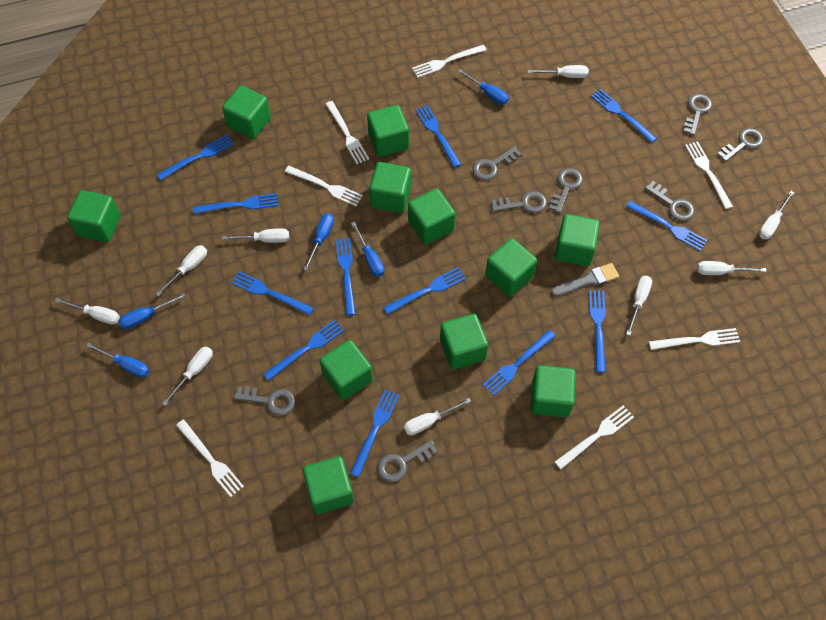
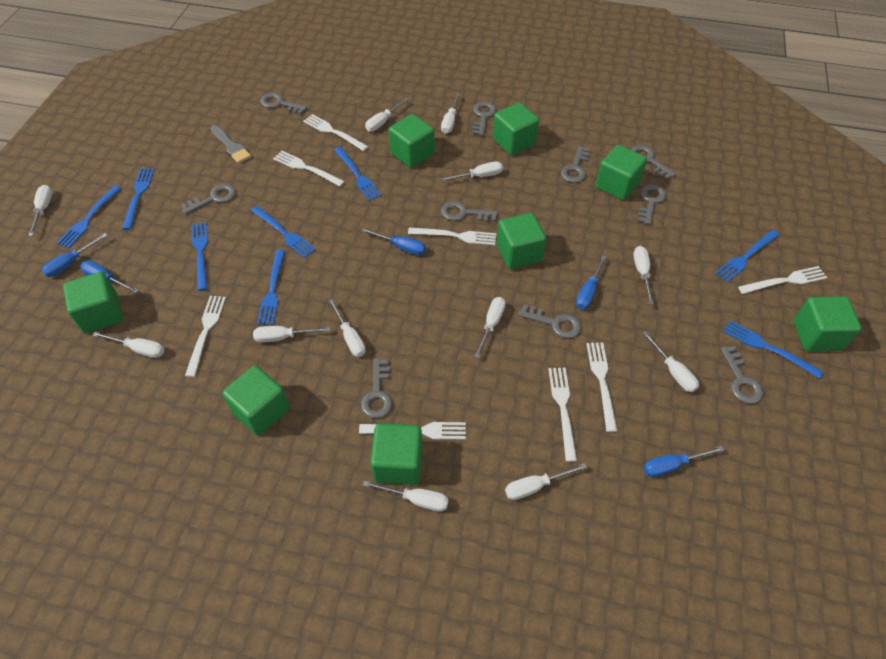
blue fork: 12 -> 8
green cube: 11 -> 8
grey key: 8 -> 10
white fork: 7 -> 8
white screwdriver: 9 -> 12

